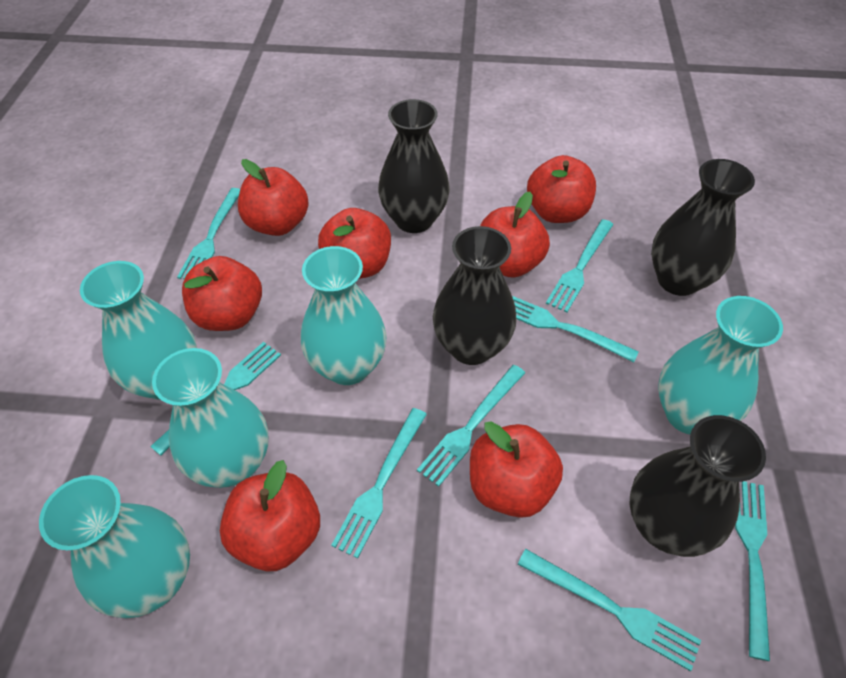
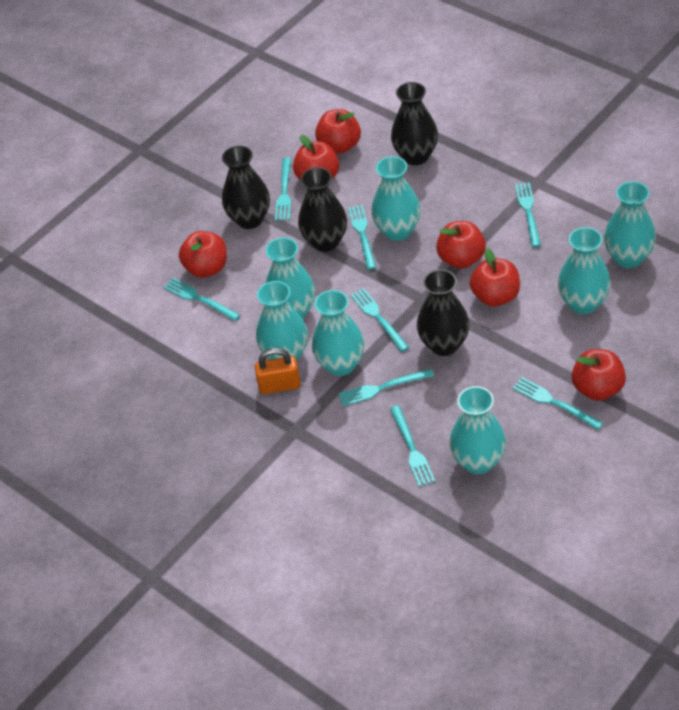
orange padlock: 0 -> 1
red apple: 7 -> 6
turquoise vase: 5 -> 7

